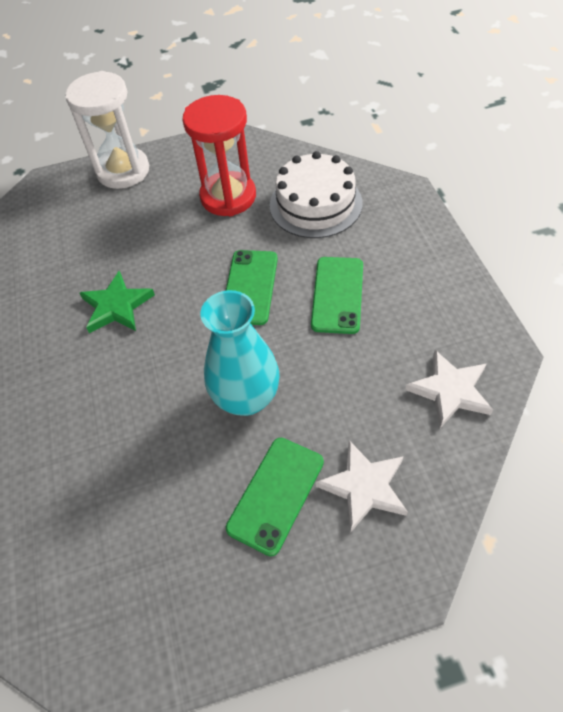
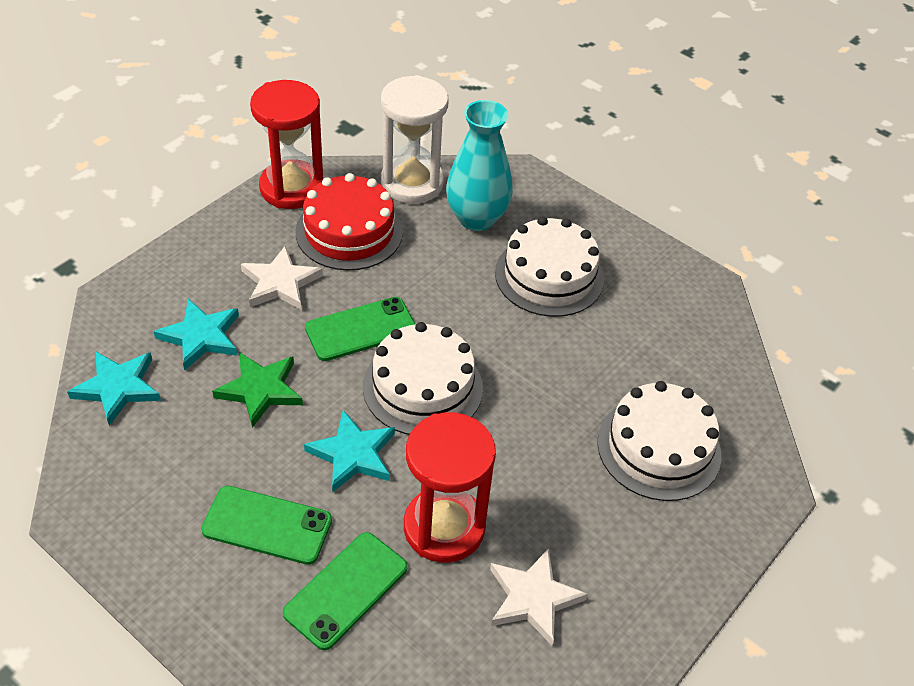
red cake: 0 -> 1
red hourglass: 1 -> 2
turquoise star: 0 -> 3
white cake: 1 -> 3

